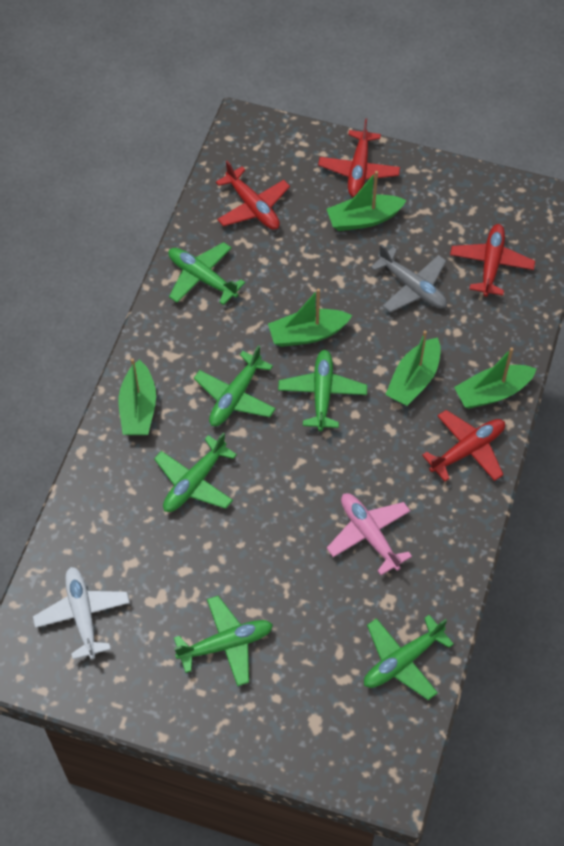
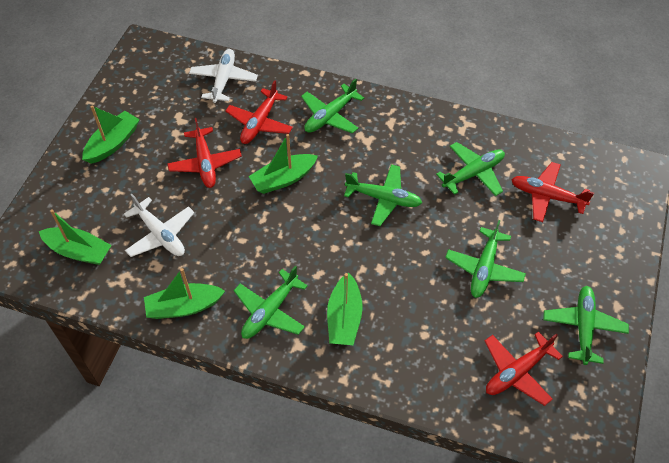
grey plane: 1 -> 0
pink plane: 1 -> 0
white plane: 1 -> 2

